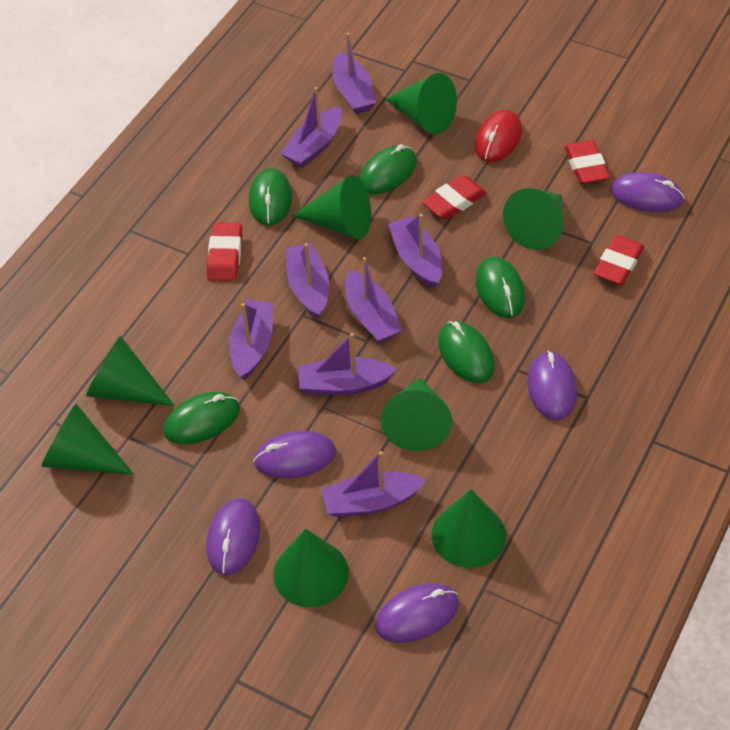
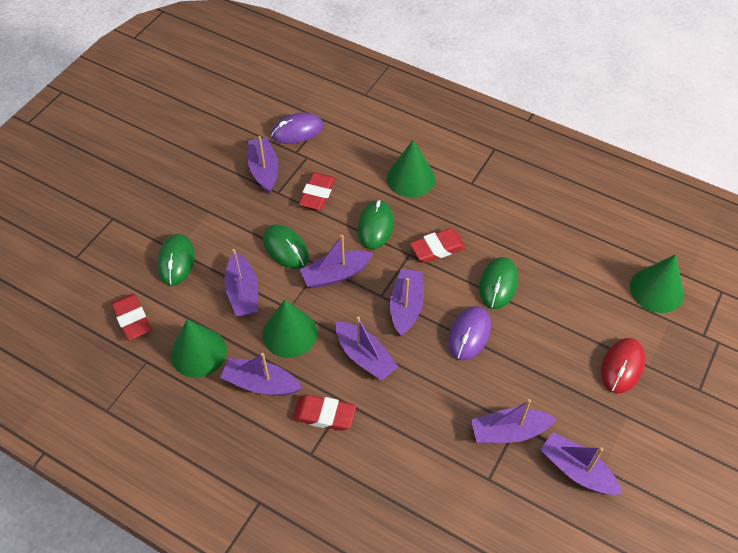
green cone: 8 -> 4
green mouse: 5 -> 4
purple mouse: 5 -> 2

